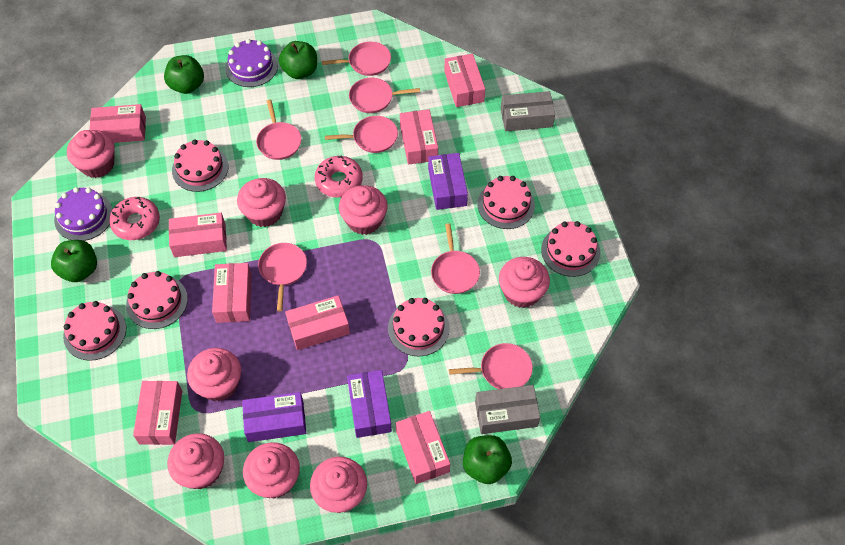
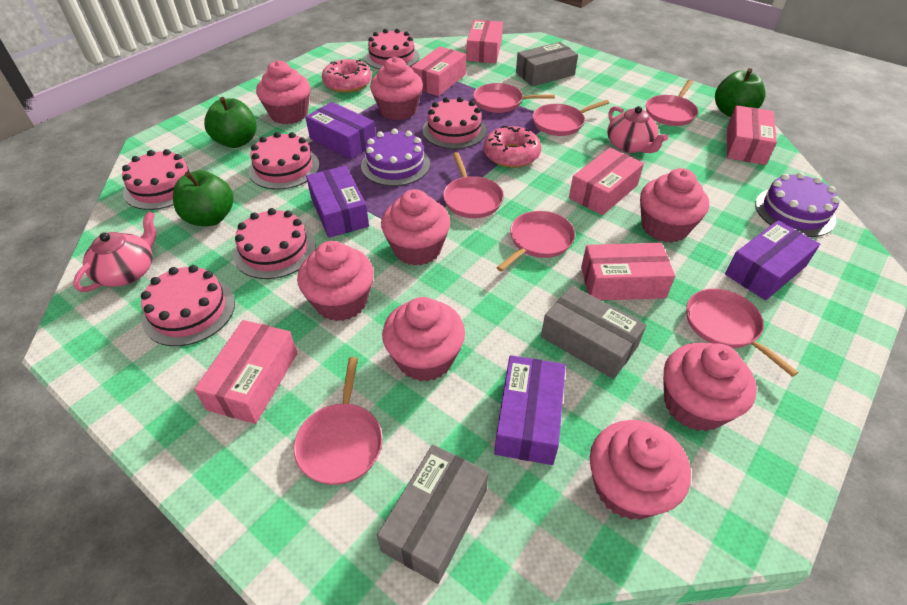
green apple: 4 -> 3
grey box: 2 -> 3
pink box: 8 -> 6
pink teapot: 0 -> 2
purple box: 3 -> 4

